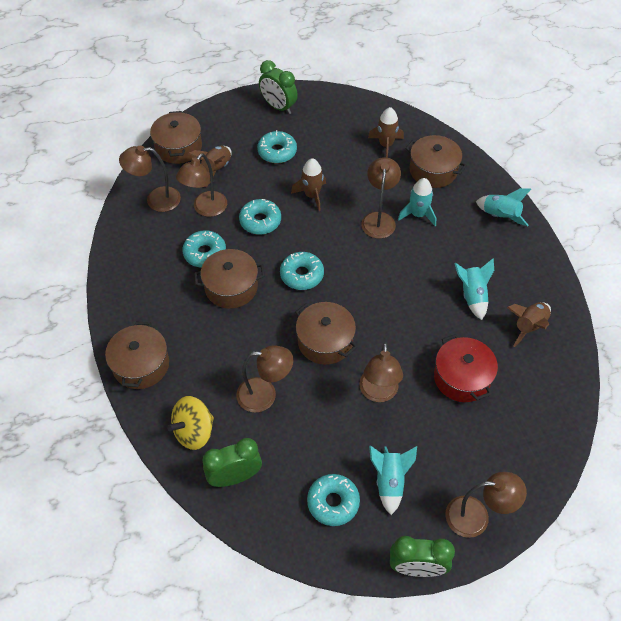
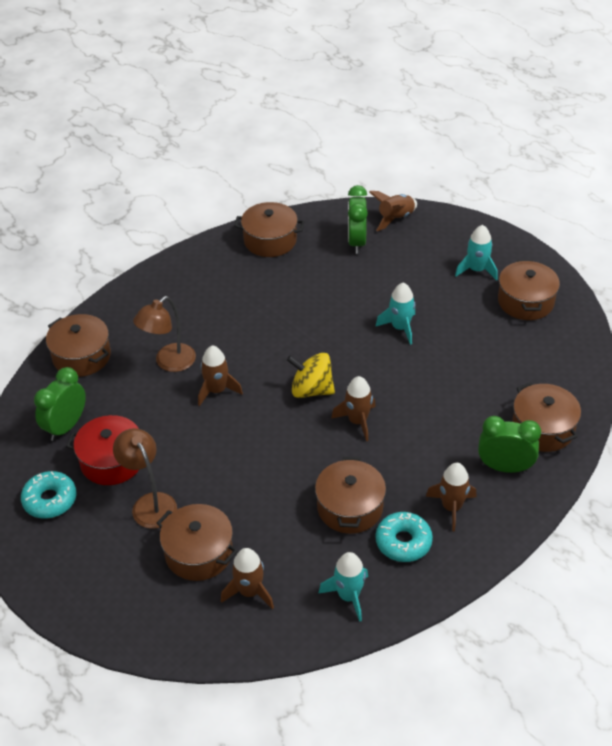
brown lamp: 6 -> 2
brown pot: 5 -> 6
brown rocket: 4 -> 5
turquoise donut: 5 -> 2
turquoise rocket: 4 -> 3

